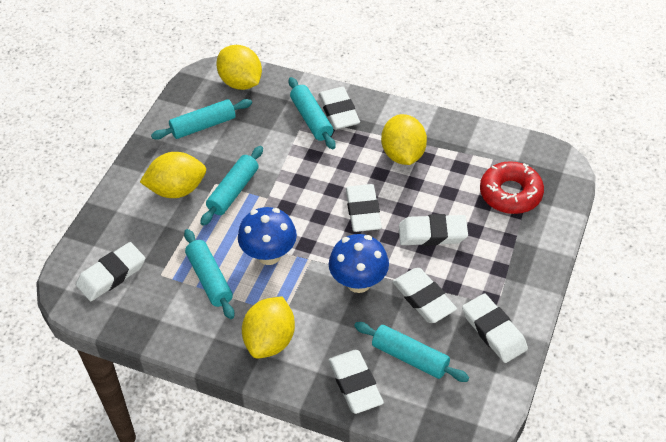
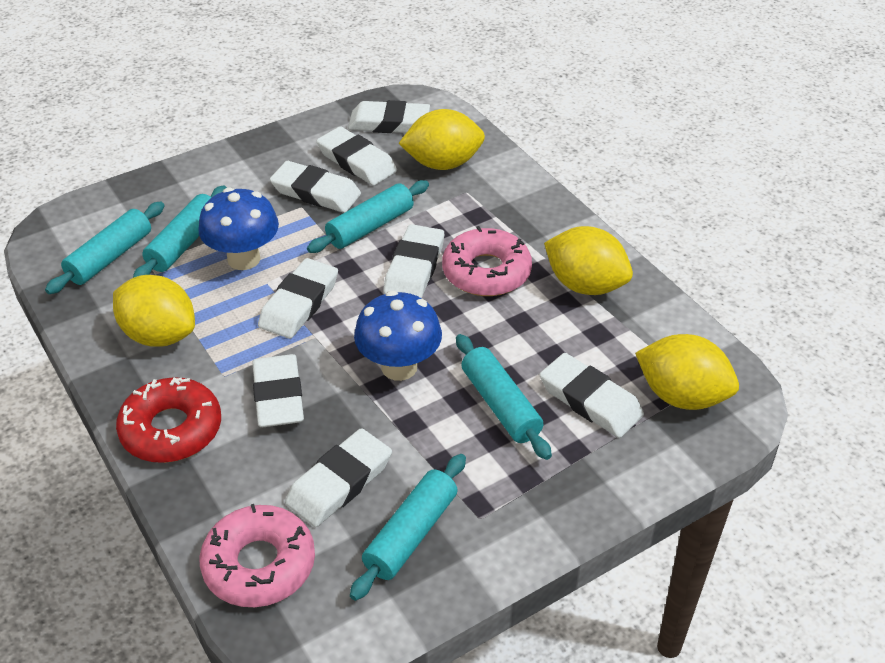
pink donut: 0 -> 2
white eraser: 7 -> 8

